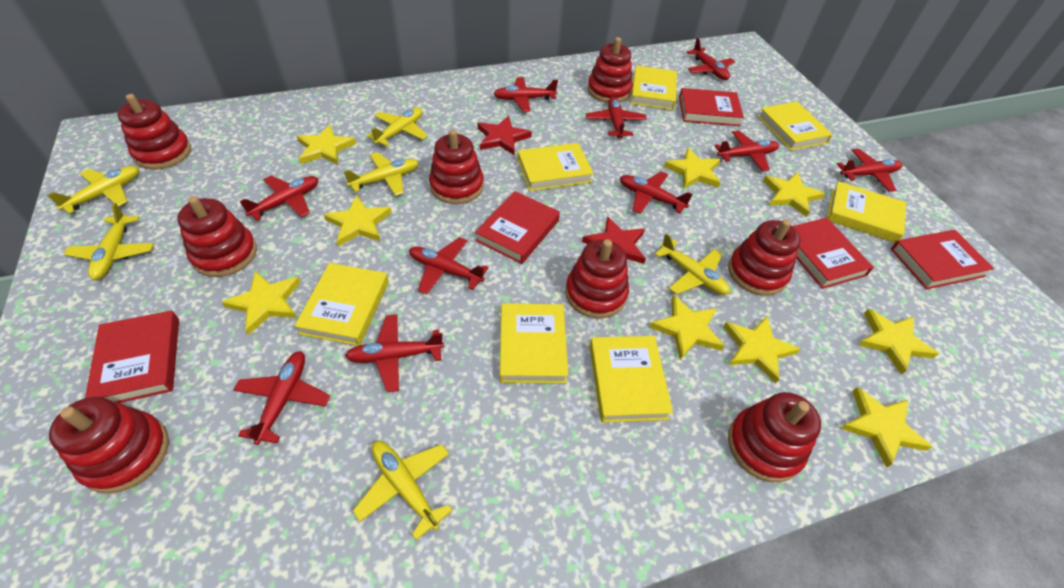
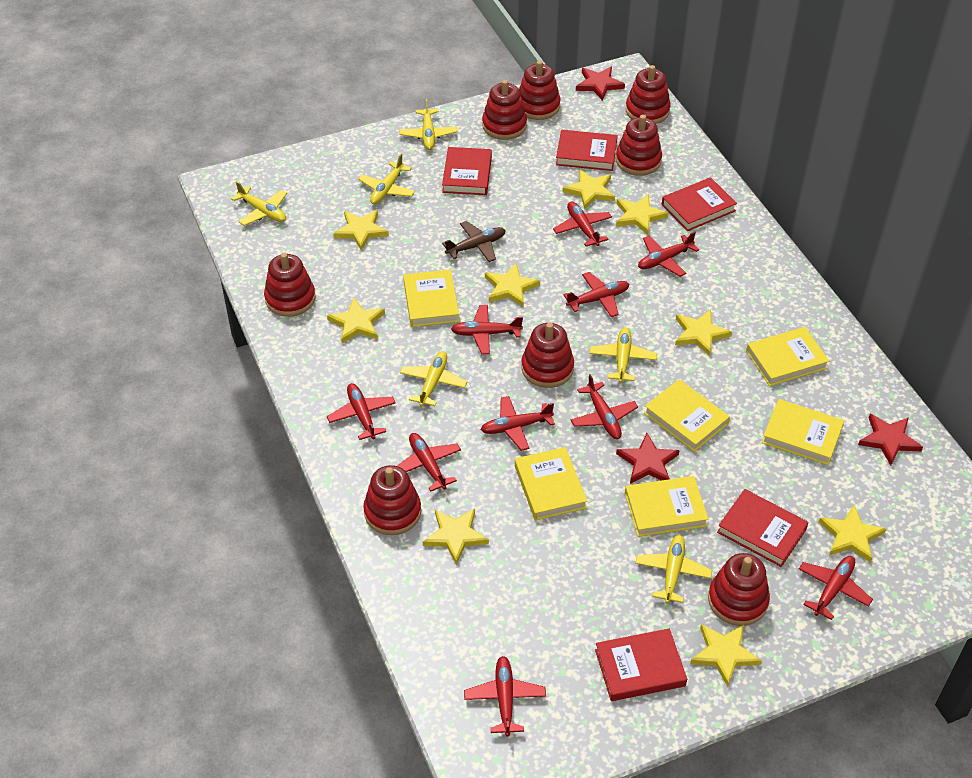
brown plane: 0 -> 1
red star: 2 -> 3
yellow book: 7 -> 6

